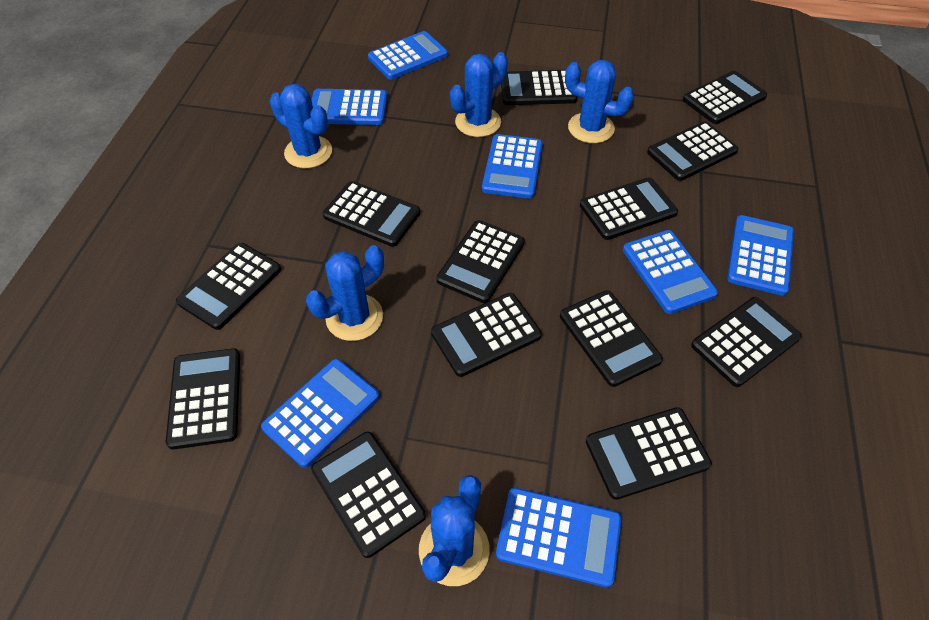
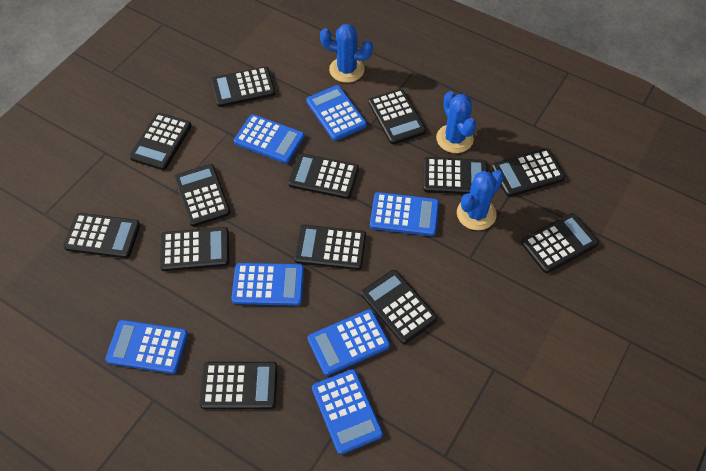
blue cactus: 5 -> 3

